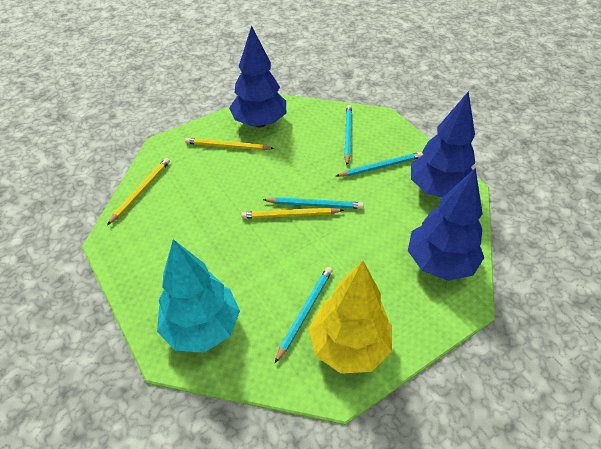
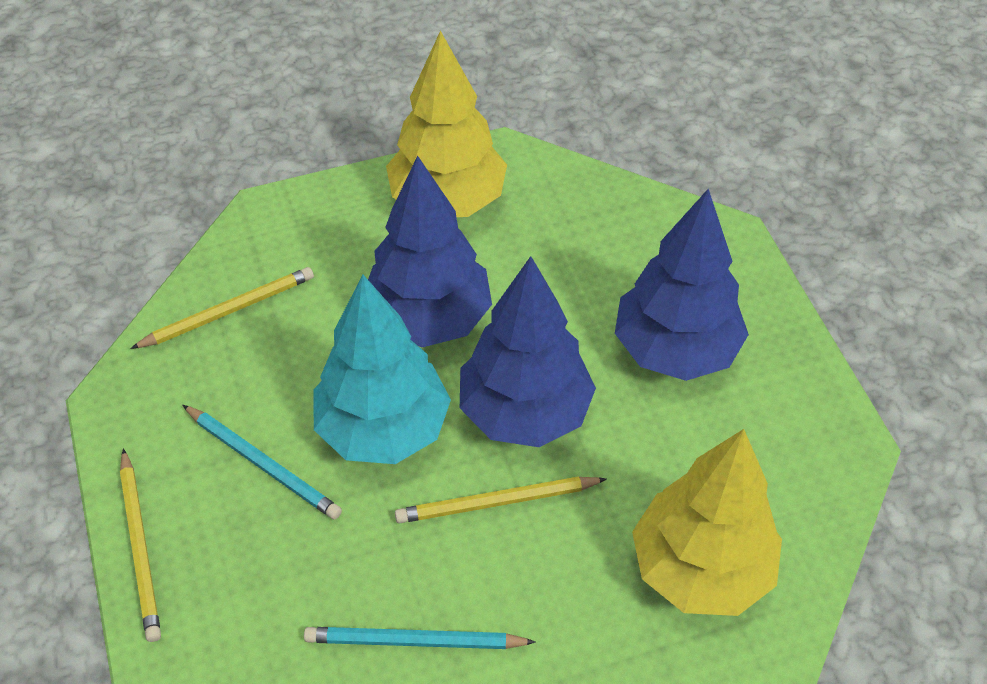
turquoise pencil: 4 -> 2
yellow tree: 1 -> 2

